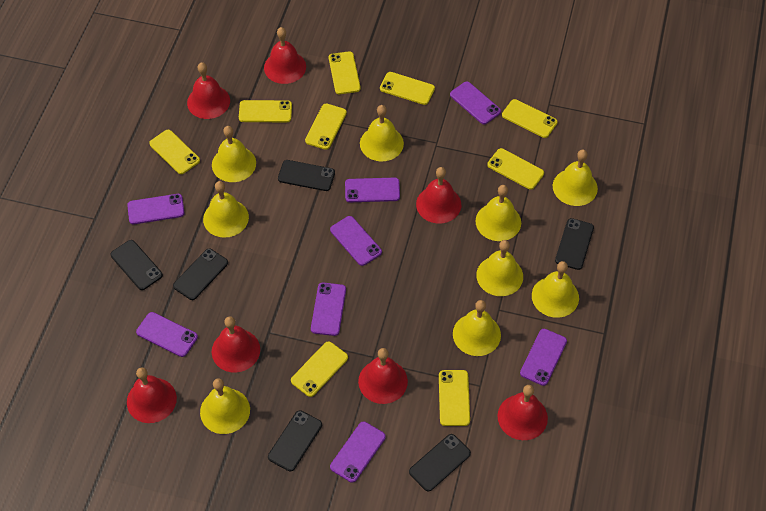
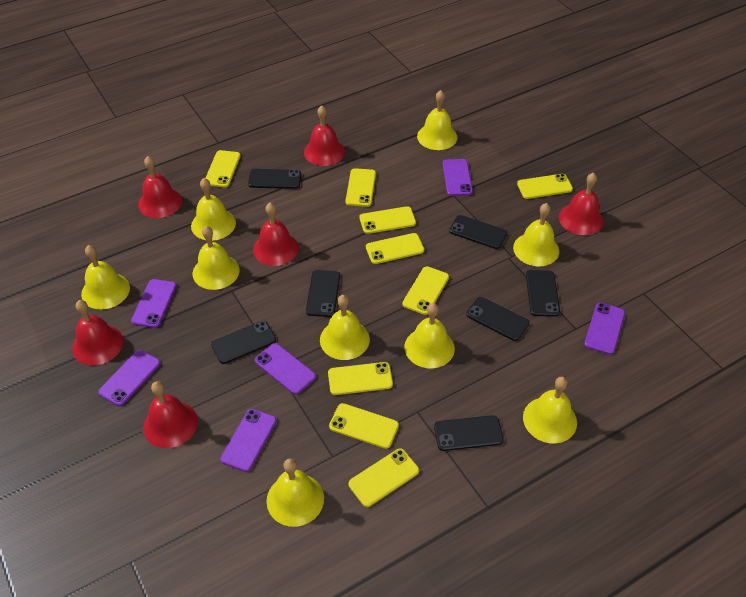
black phone: 6 -> 7
purple phone: 8 -> 6
red bell: 7 -> 6

